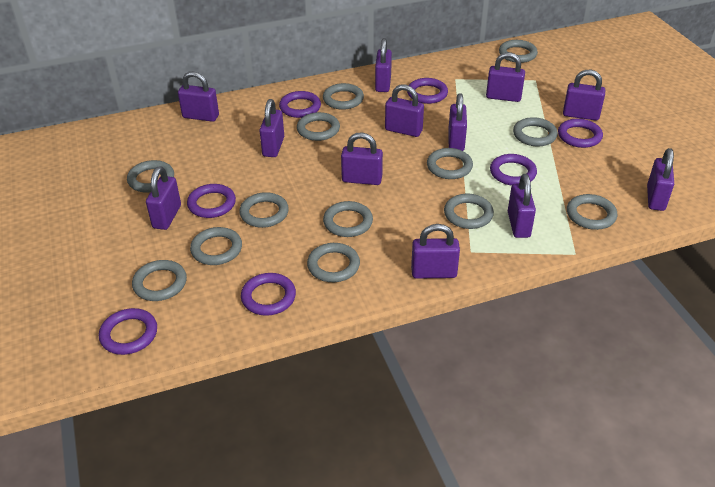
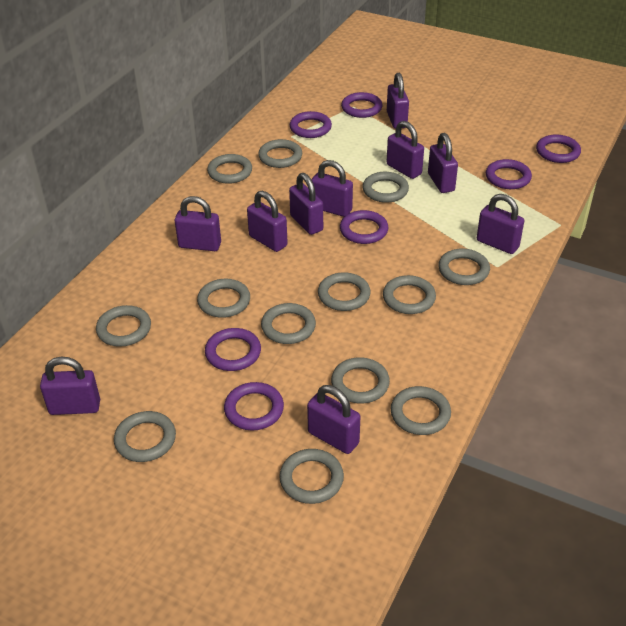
purple padlock: 12 -> 10

